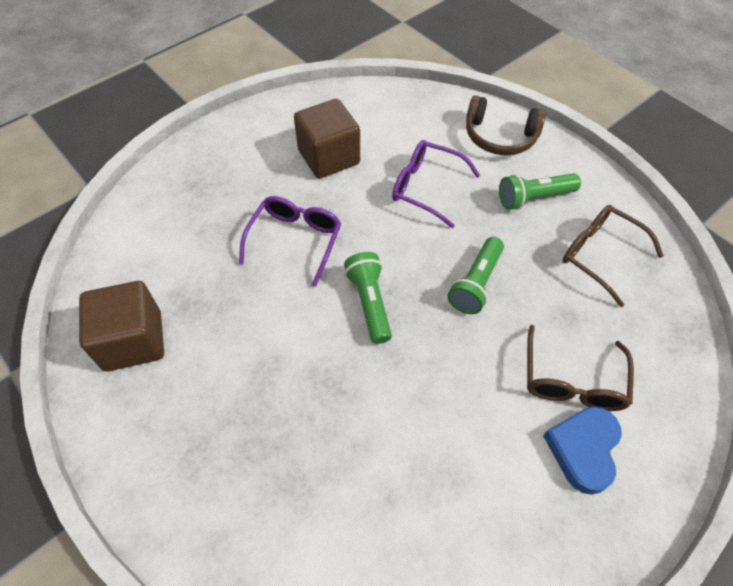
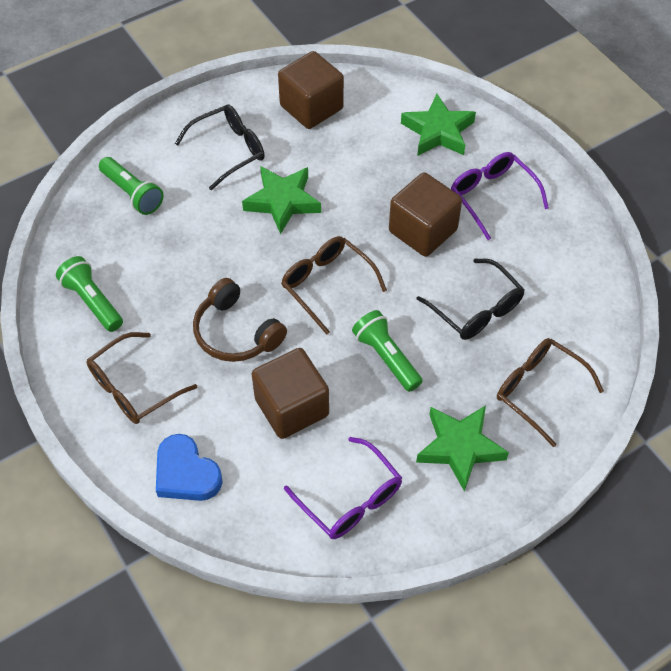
black glasses: 0 -> 2
brown cube: 2 -> 3
brown glasses: 2 -> 3
green star: 0 -> 3

